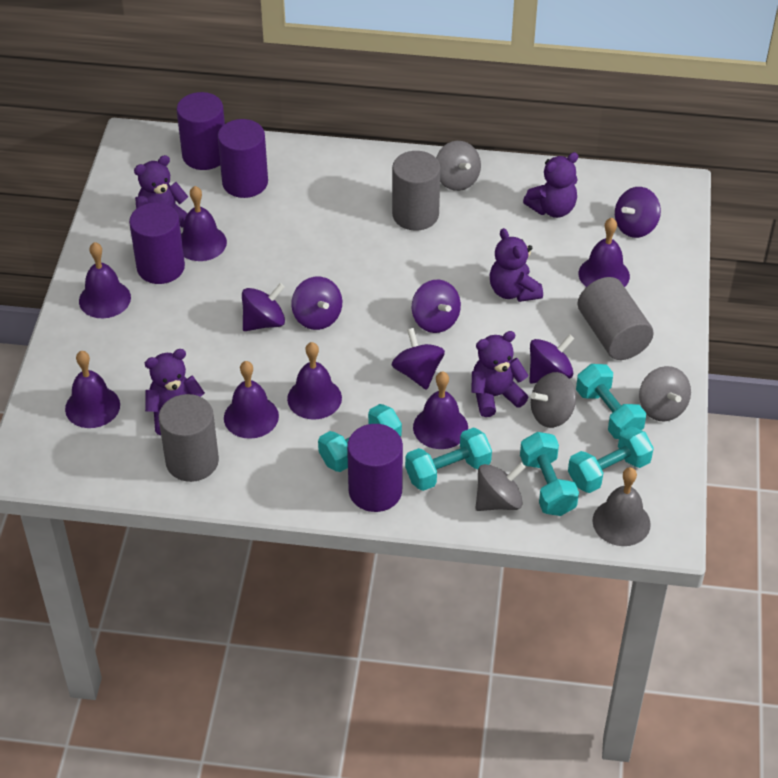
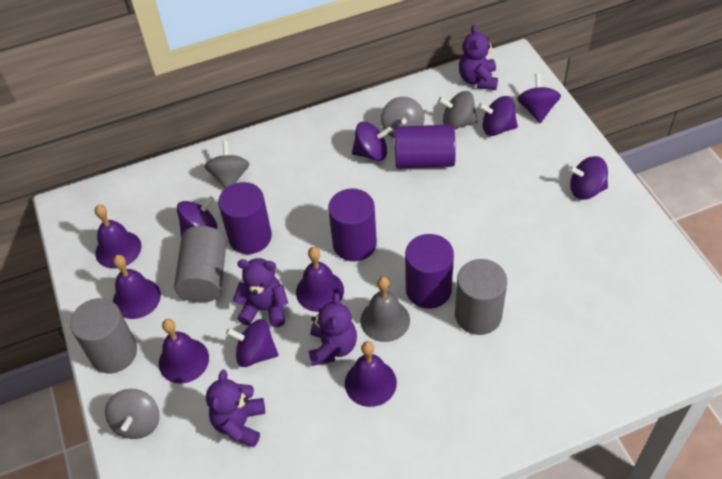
purple bell: 7 -> 5
purple teddy bear: 5 -> 4
turquoise dumbbell: 5 -> 0

